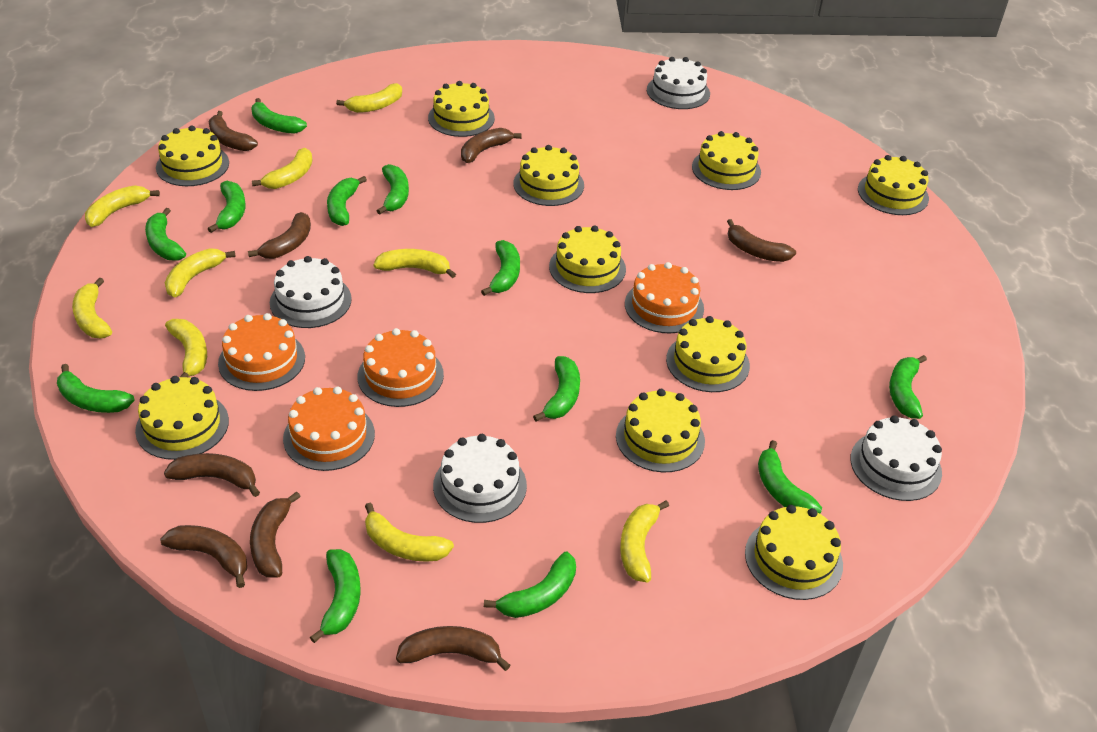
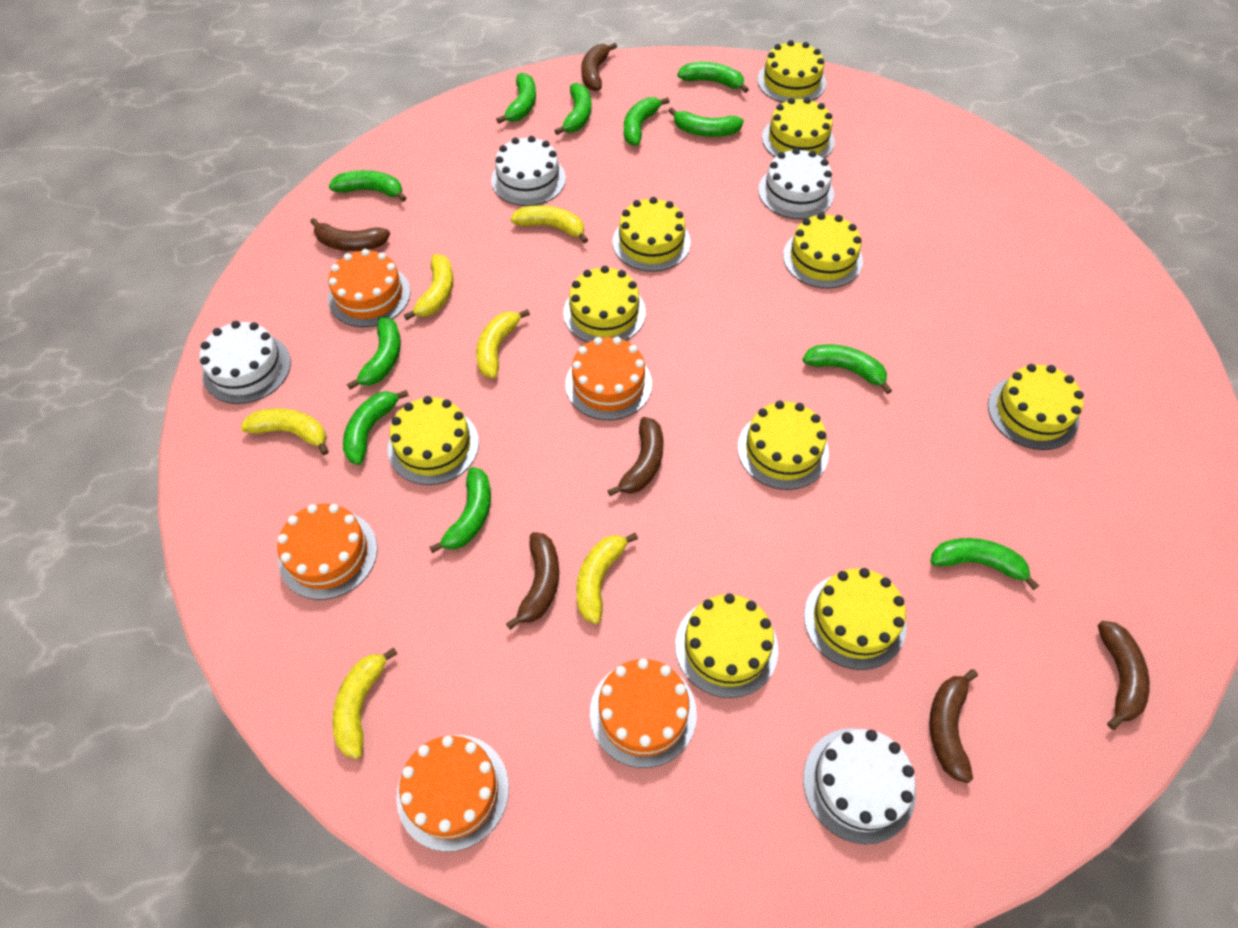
brown banana: 8 -> 6
green banana: 12 -> 11
orange cake: 4 -> 5
yellow banana: 9 -> 6

